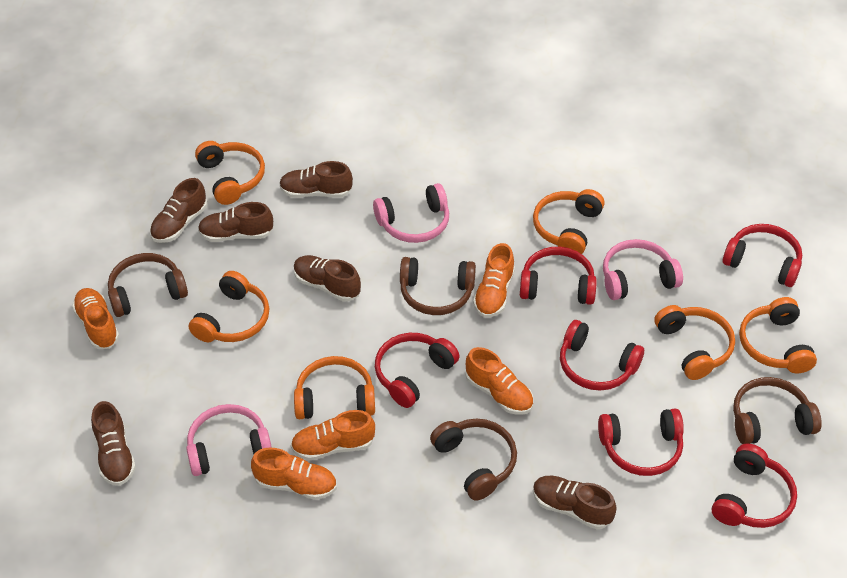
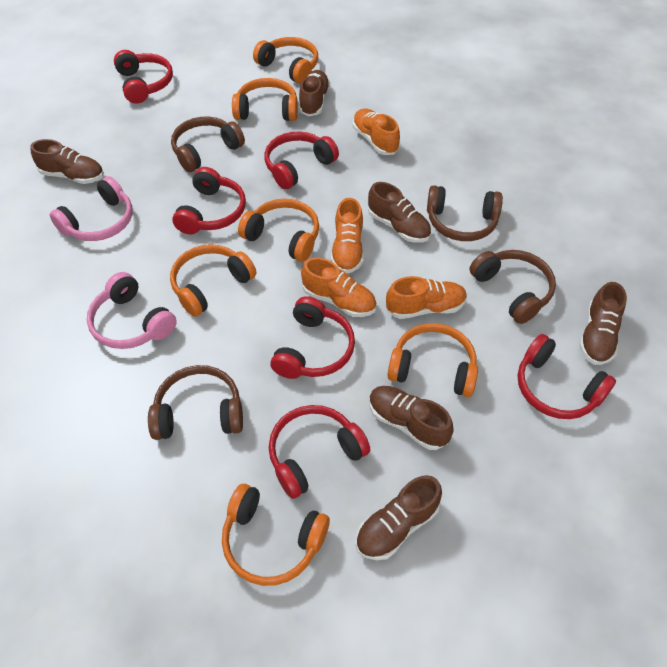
orange shoe: 5 -> 4
pink headphones: 3 -> 2

